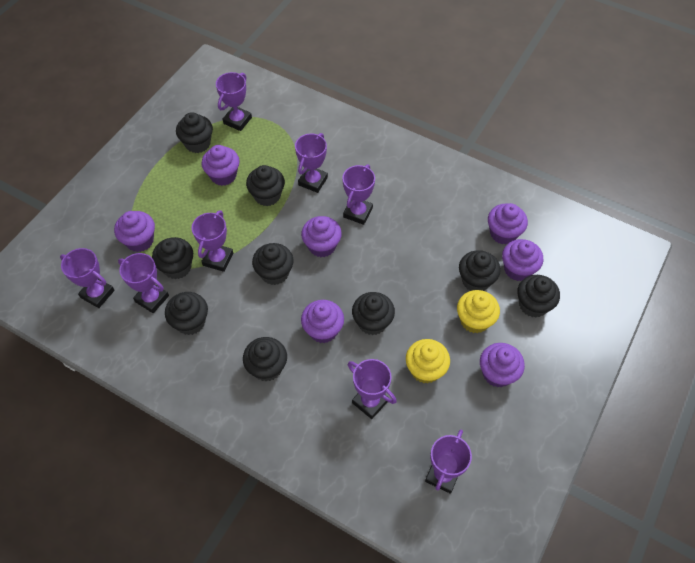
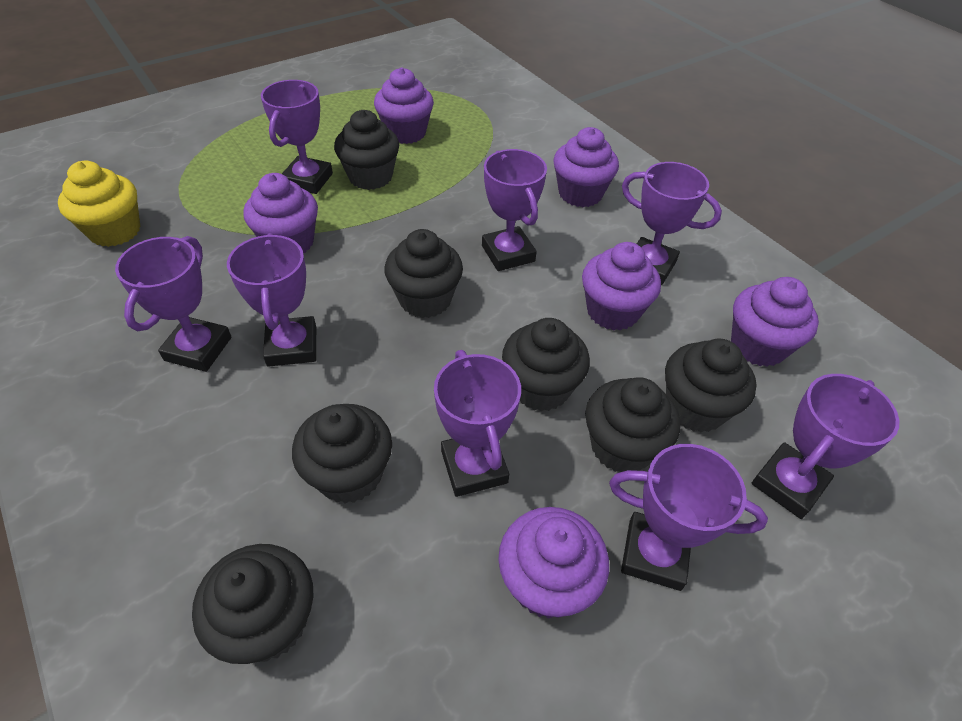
black cupcake: 9 -> 7
purple cupcake: 7 -> 6
yellow cupcake: 2 -> 1

